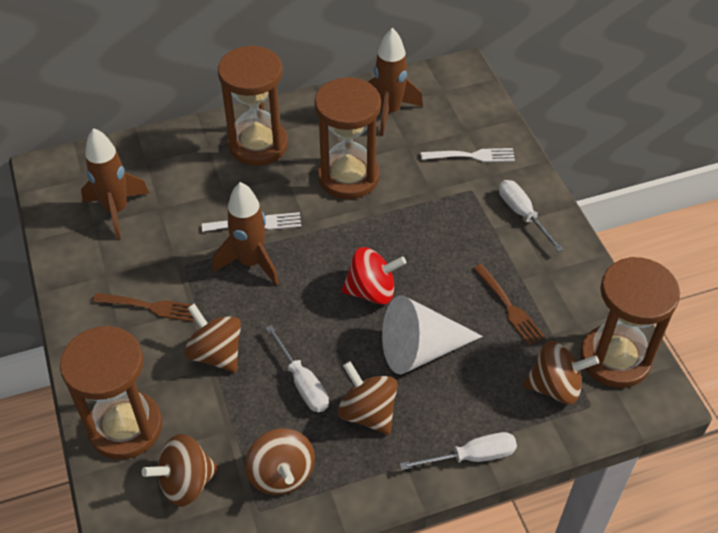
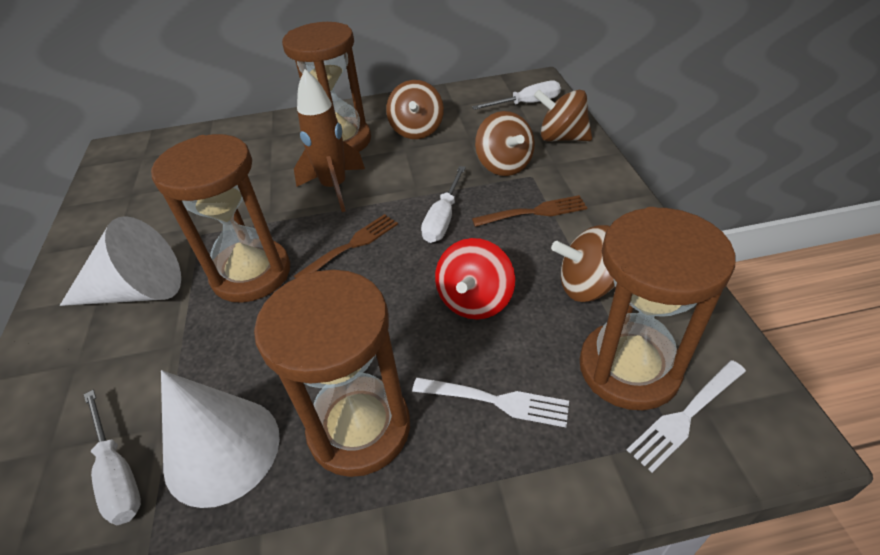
brown rocket: 3 -> 1
brown spinning top: 5 -> 4
white cone: 1 -> 2

